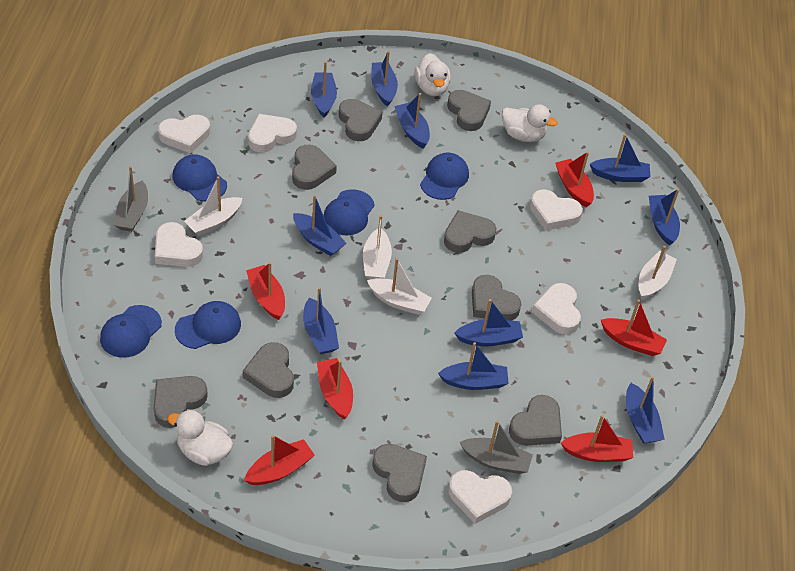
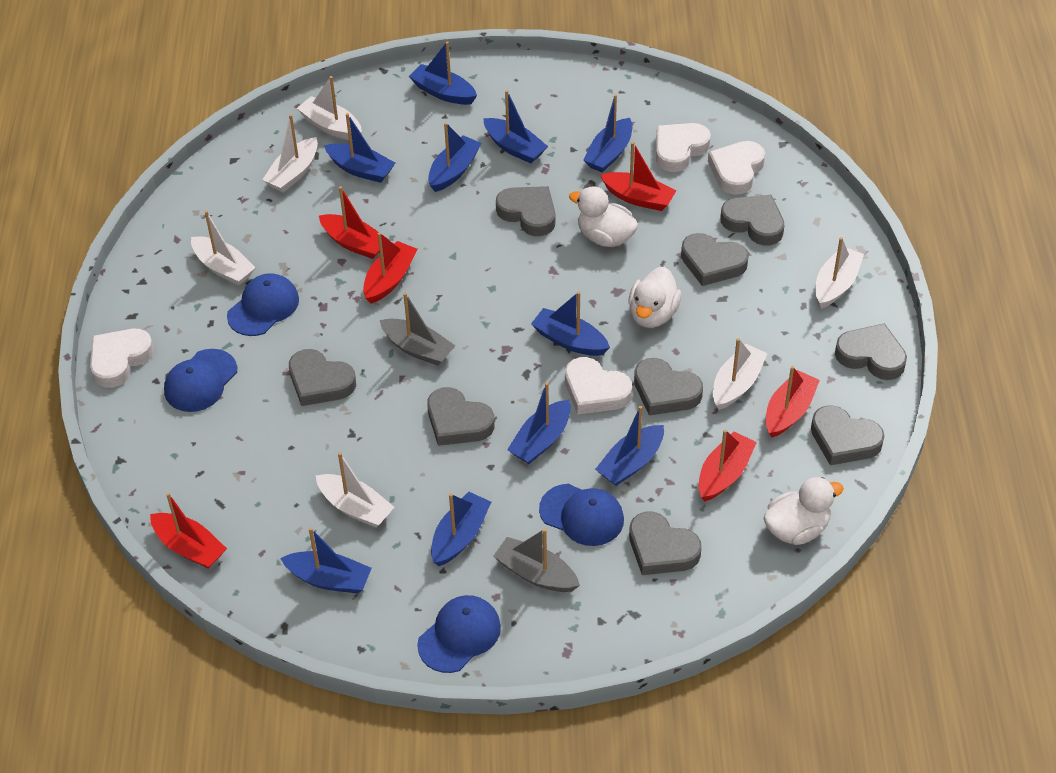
blue cap: 5 -> 4
white boat: 4 -> 6
white heart: 6 -> 4

